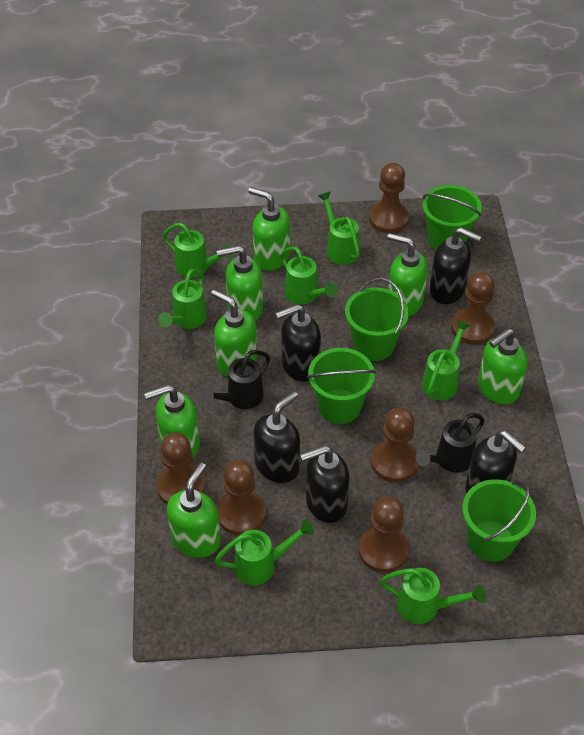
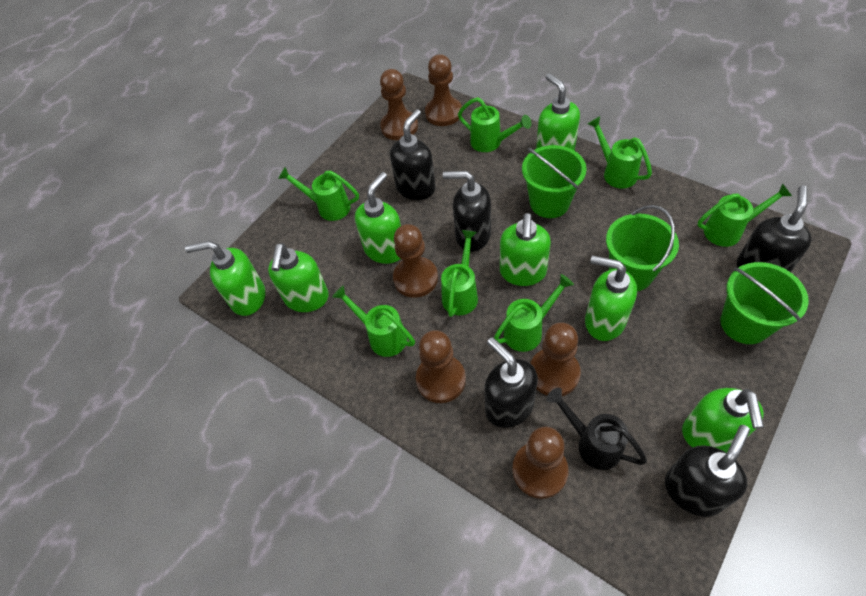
black watering can: 2 -> 1
green bucket: 4 -> 3

